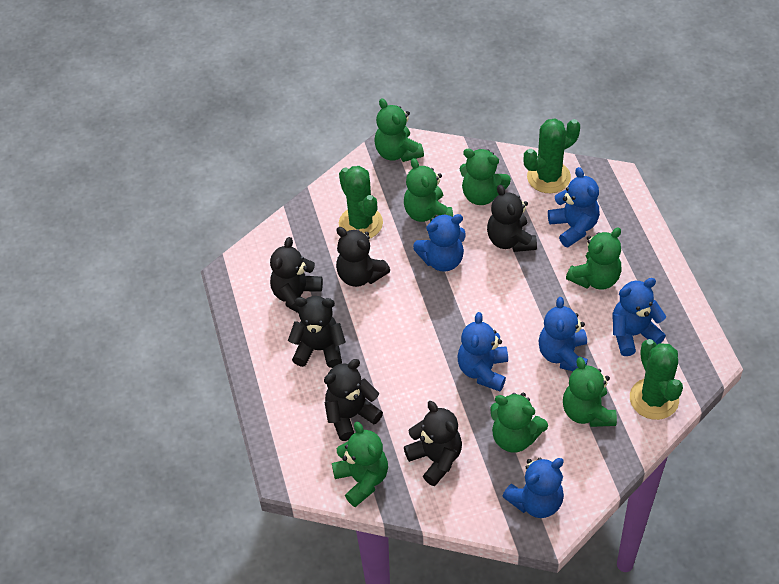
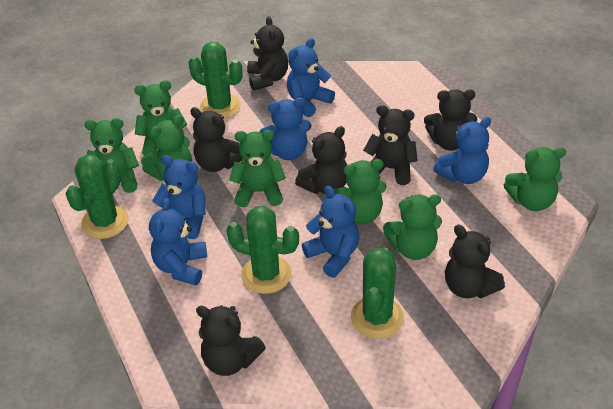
black teddy bear: 6 -> 7
green cactus: 3 -> 4

